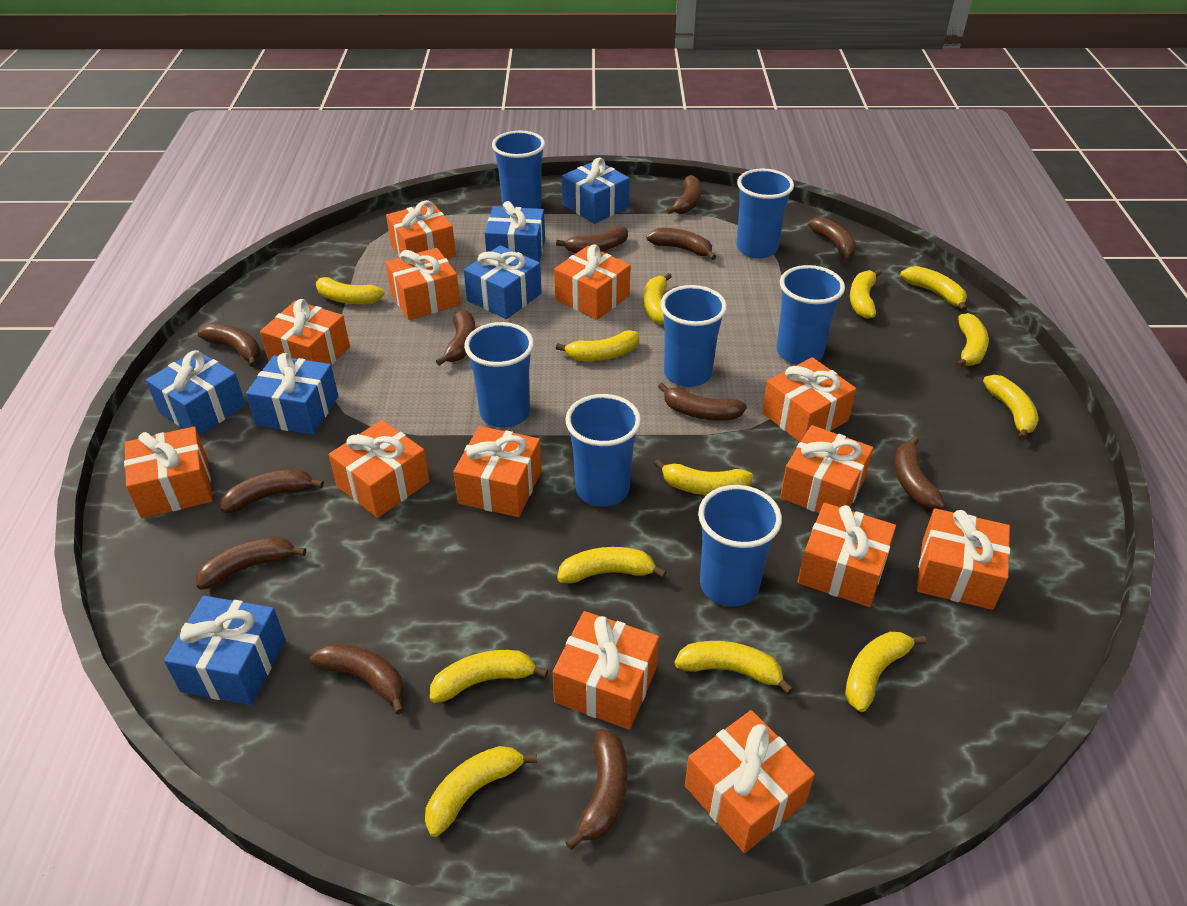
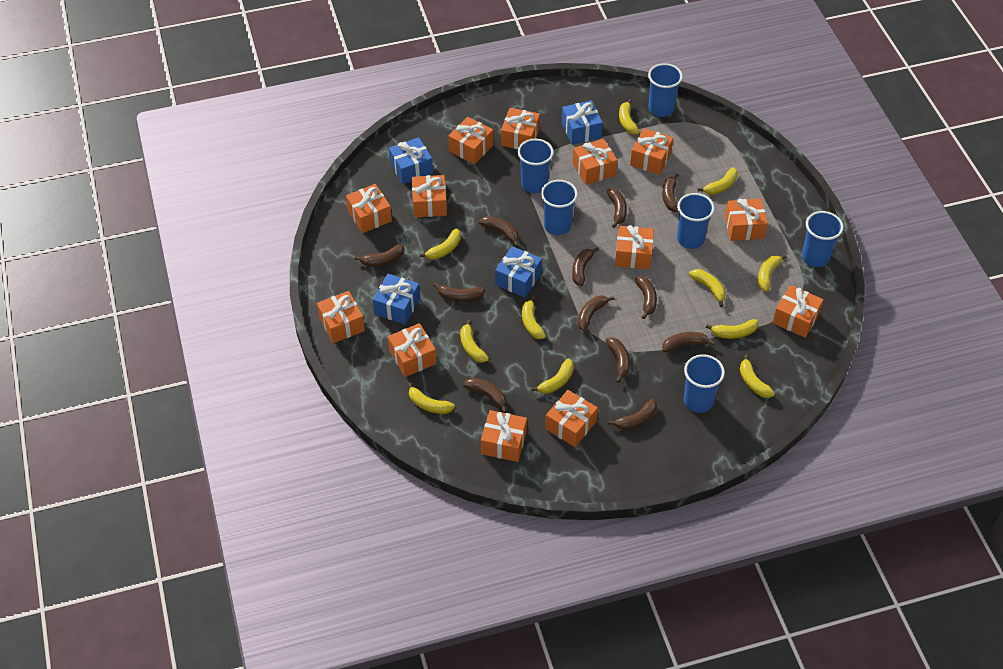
blue cup: 7 -> 6
blue gift: 6 -> 4
yellow banana: 13 -> 11

